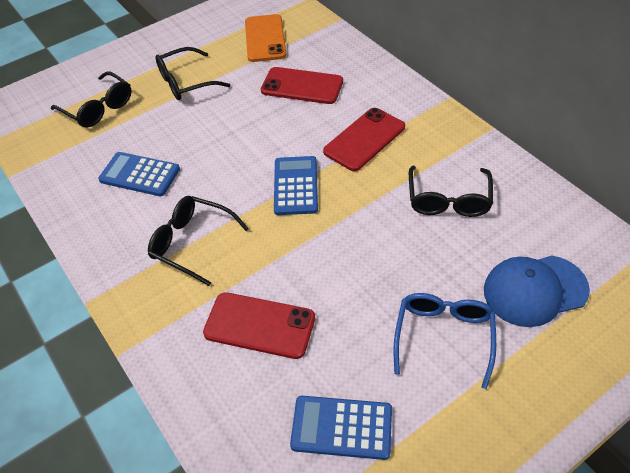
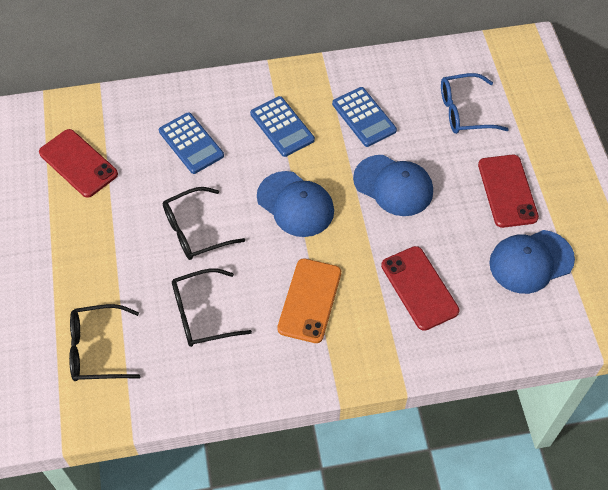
black glasses: 4 -> 3
blue cap: 1 -> 3

